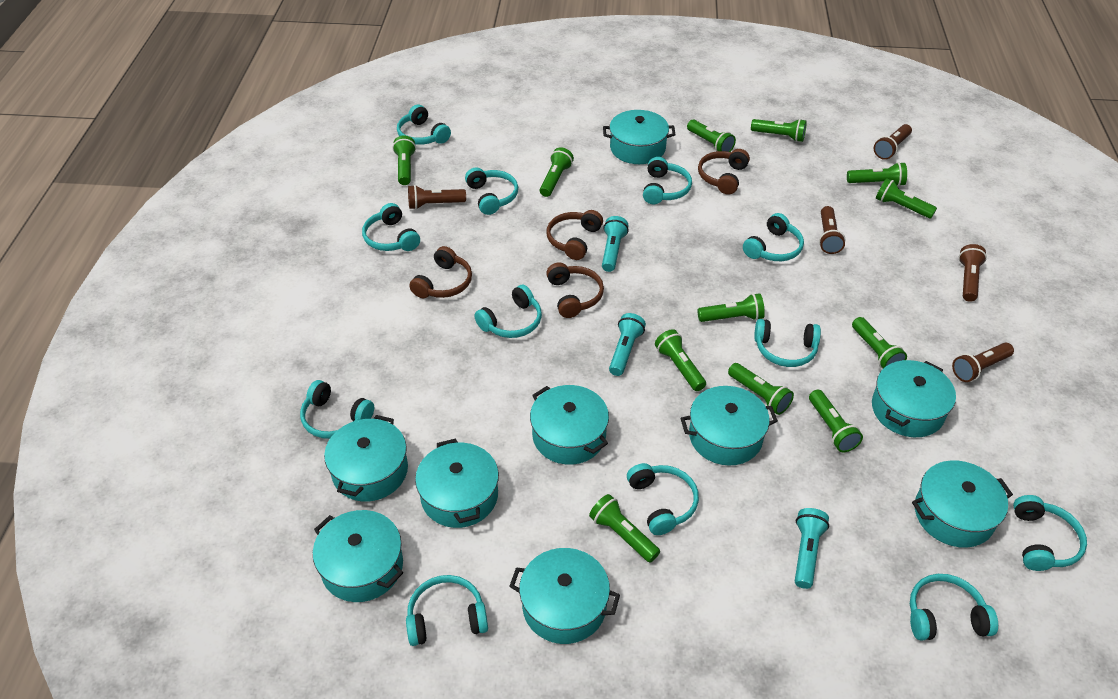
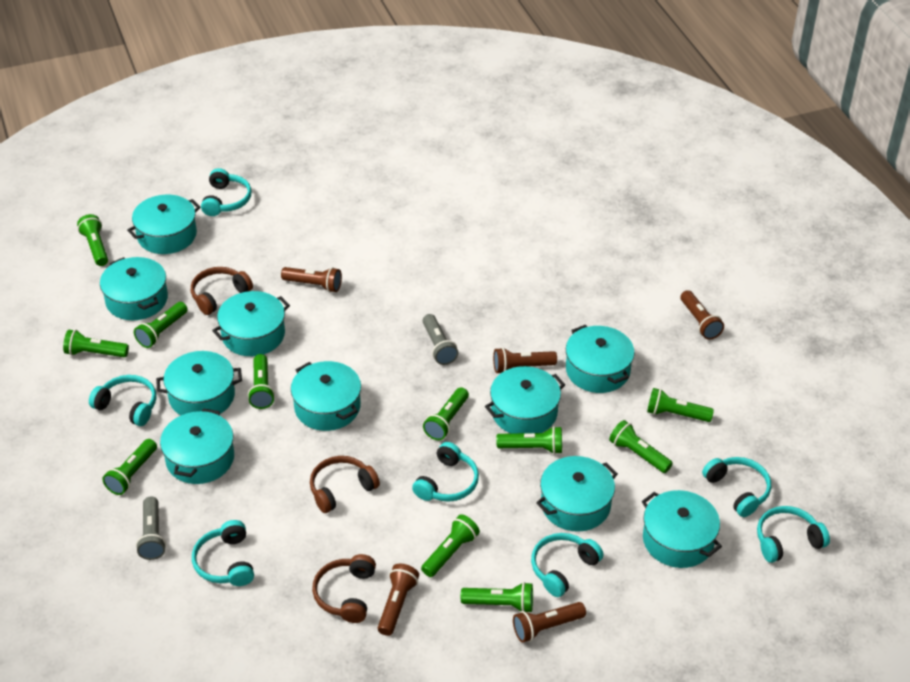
brown headphones: 4 -> 3
green flashlight: 12 -> 11
grey flashlight: 0 -> 2
turquoise flashlight: 3 -> 0
turquoise headphones: 12 -> 7
turquoise pot: 9 -> 10

